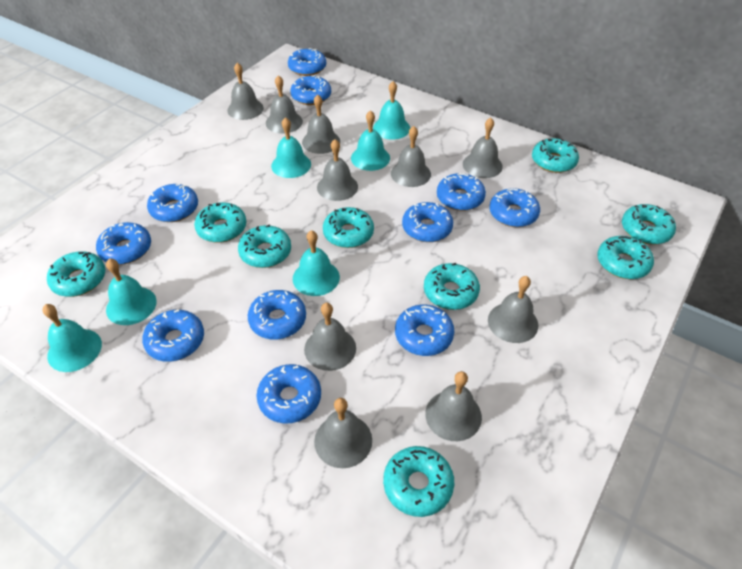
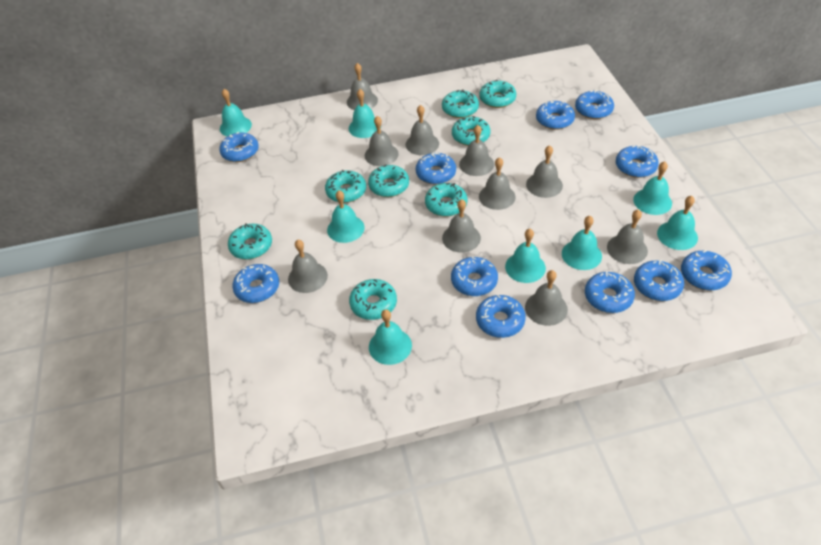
turquoise bell: 6 -> 8
turquoise donut: 9 -> 8

